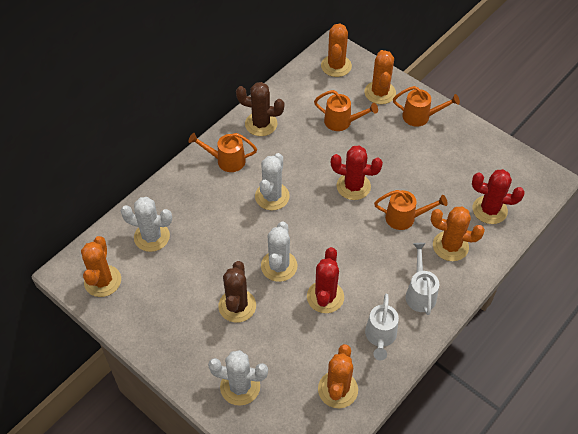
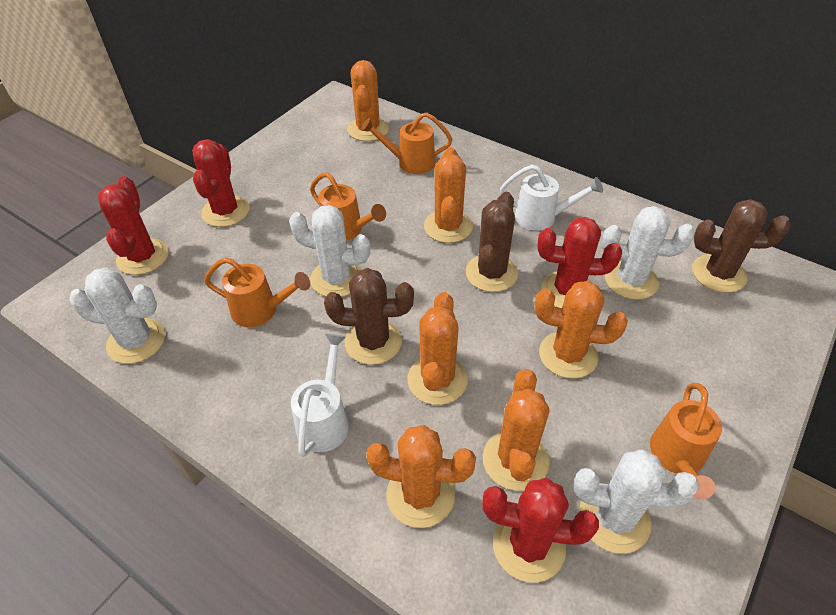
brown cactus: 2 -> 3
orange cactus: 5 -> 6
red cactus: 3 -> 4

